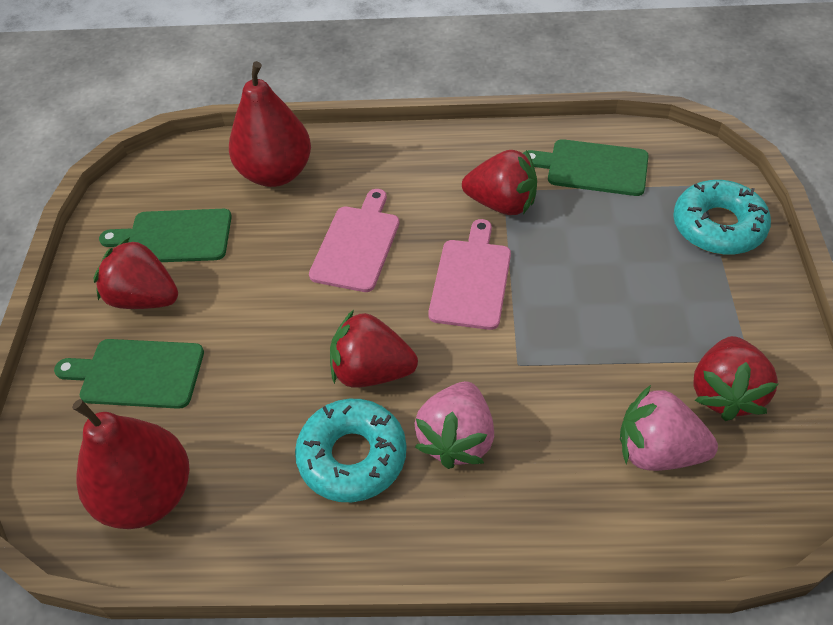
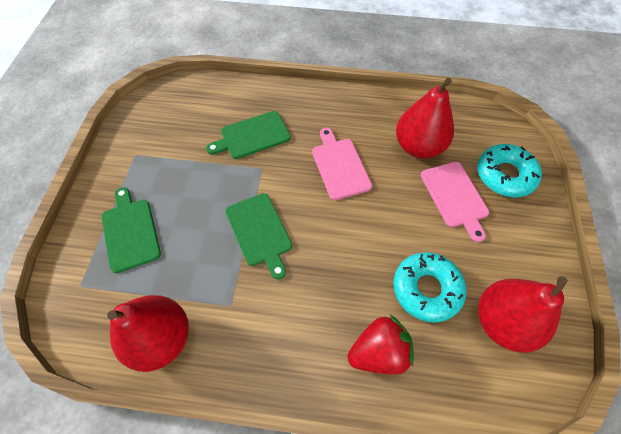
pink strawberry: 2 -> 0
red pear: 2 -> 3
red strawberry: 4 -> 1

